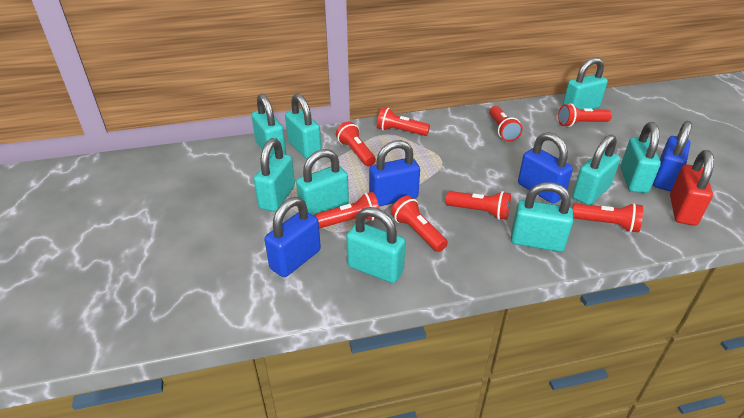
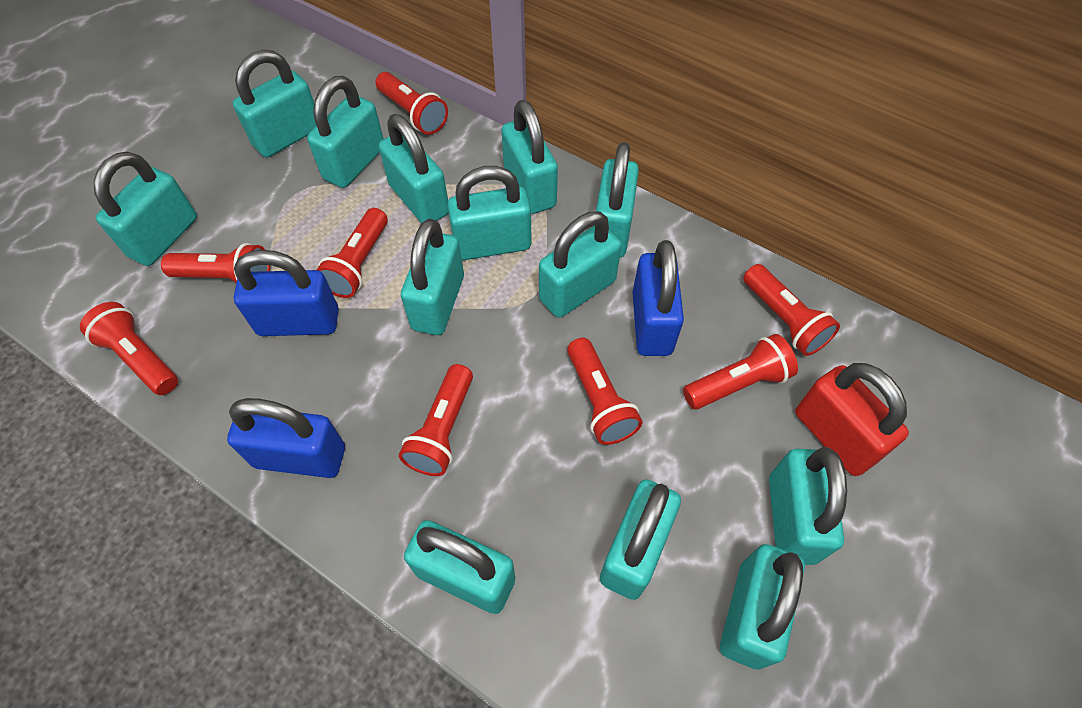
blue padlock: 4 -> 3
turquoise padlock: 9 -> 13

